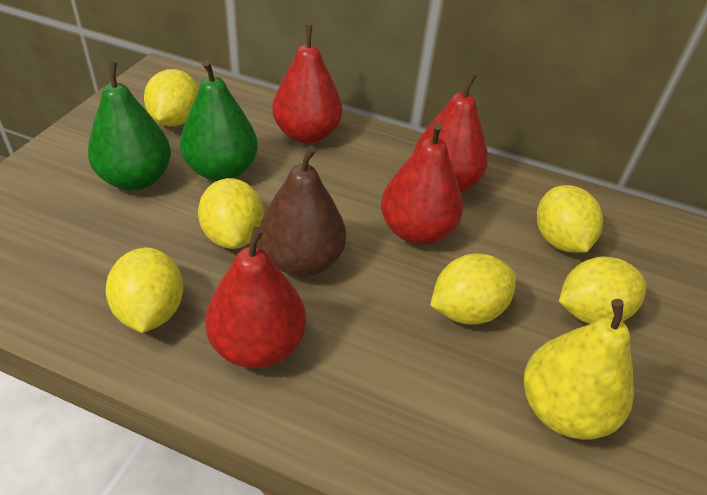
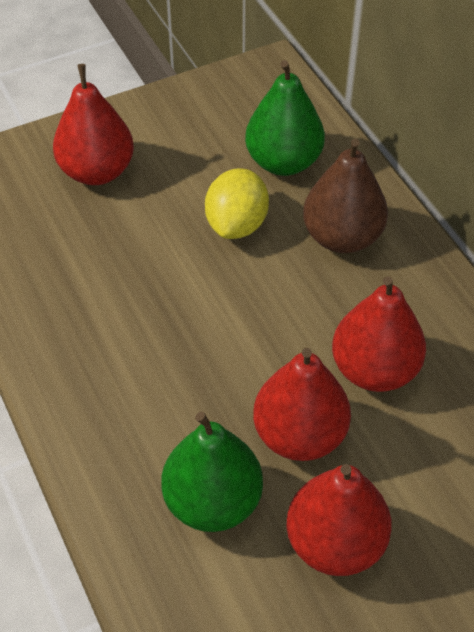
yellow lemon: 6 -> 1
yellow pear: 1 -> 0

